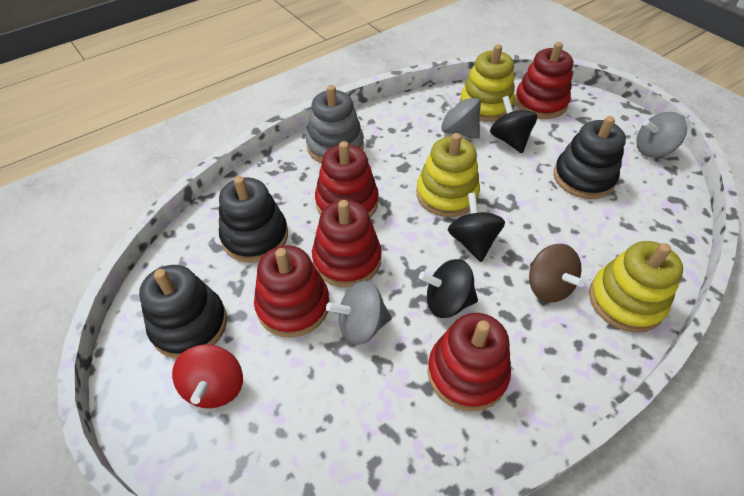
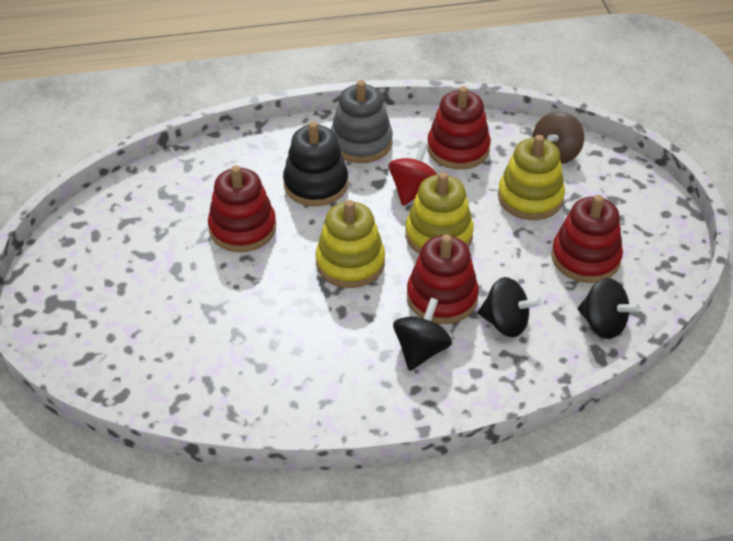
black stacking toy: 3 -> 1
grey spinning top: 3 -> 0
red stacking toy: 5 -> 4

